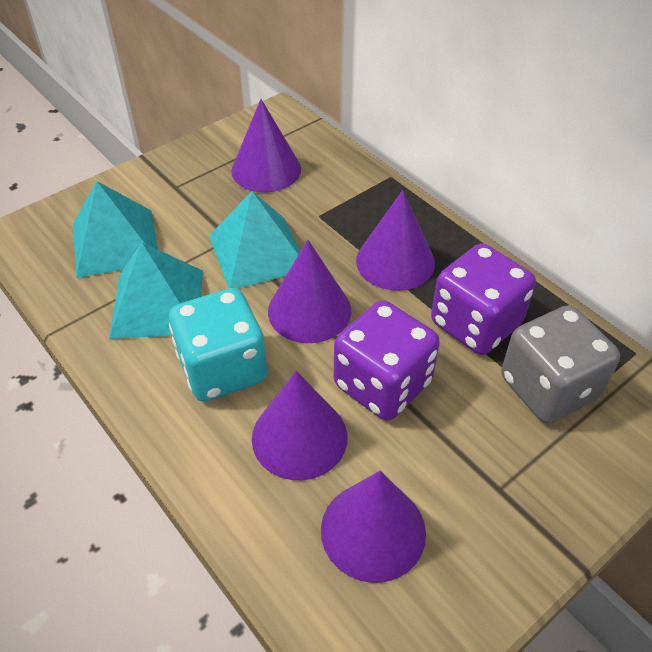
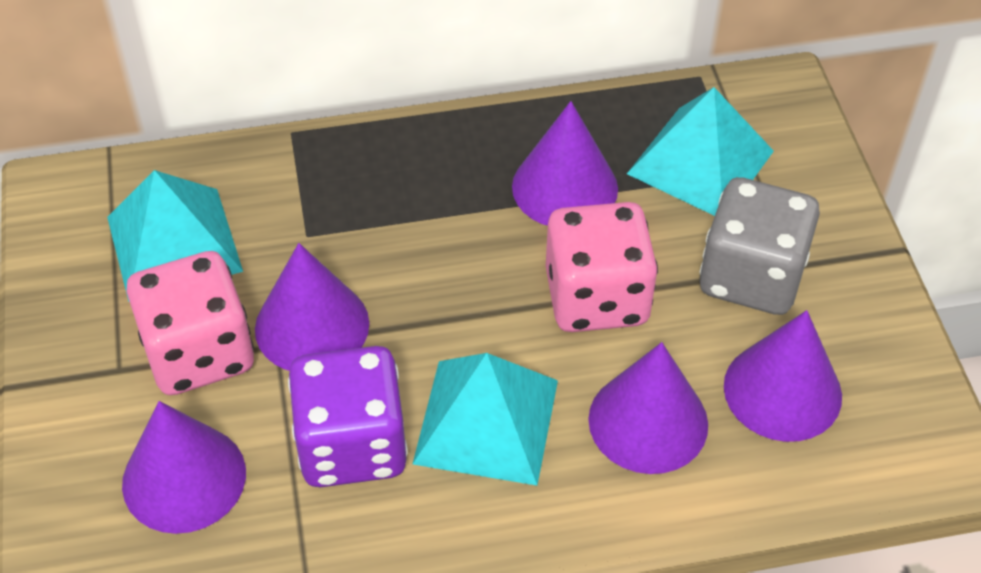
pink dice: 0 -> 2
purple dice: 2 -> 1
turquoise dice: 1 -> 0

